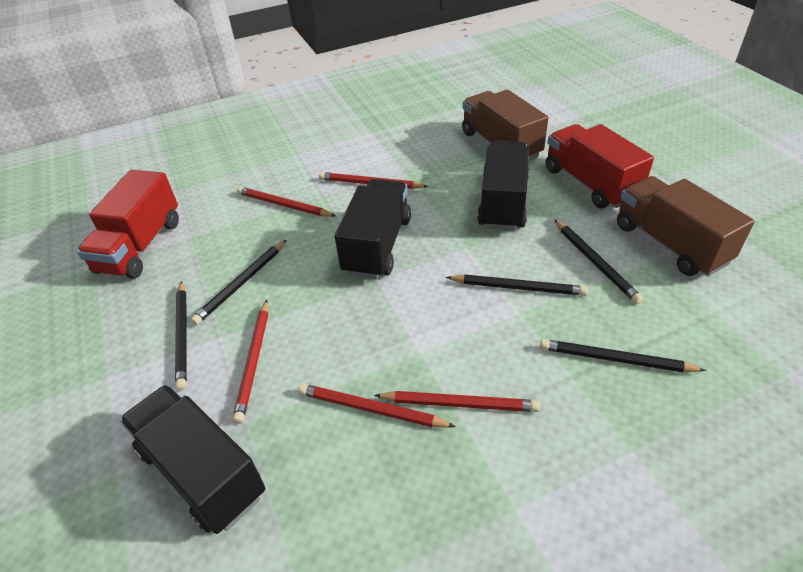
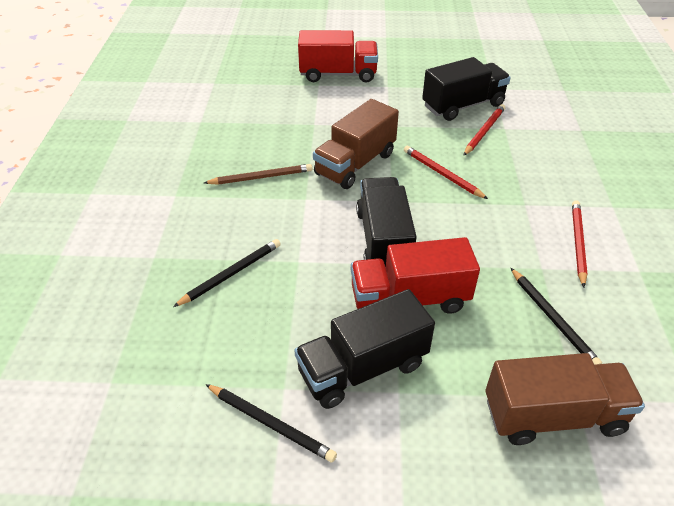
black pencil: 5 -> 3
brown pencil: 0 -> 1
red pencil: 5 -> 3

